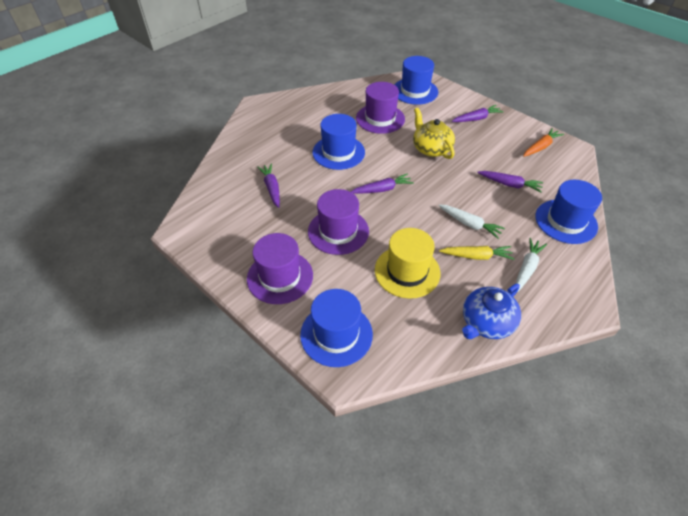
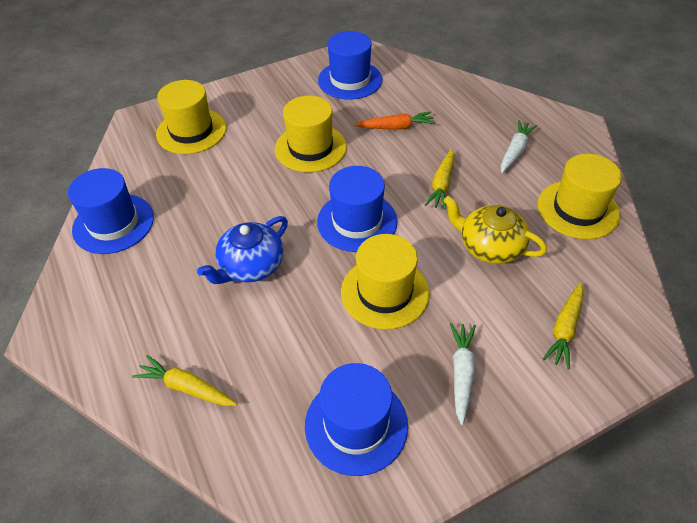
purple carrot: 4 -> 0
purple hat: 3 -> 0
yellow carrot: 1 -> 3
yellow hat: 1 -> 4

